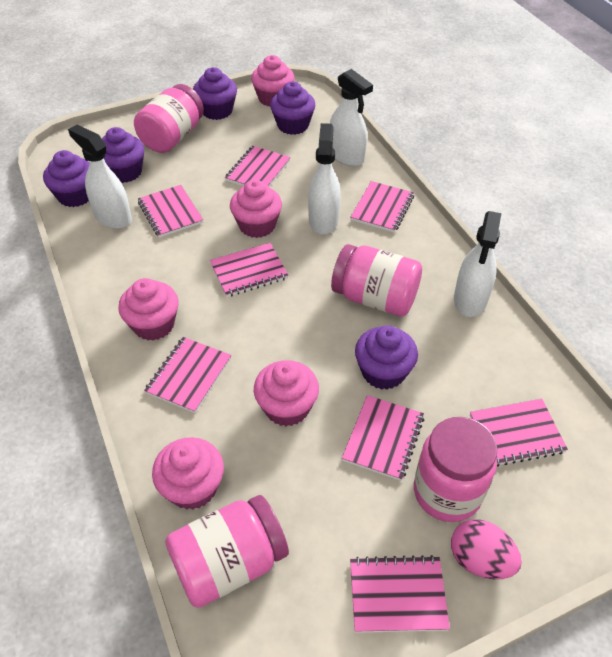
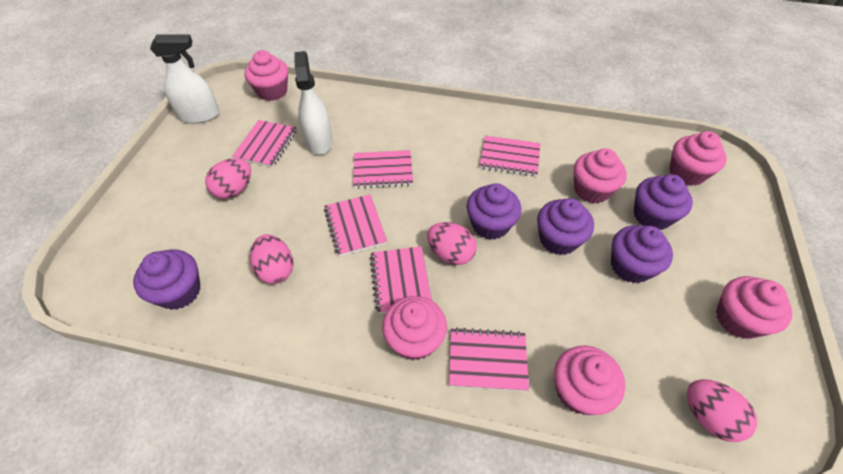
pink cupcake: 5 -> 6
pink egg: 1 -> 4
pink jar: 4 -> 0
pink notebook: 8 -> 6
white spray bottle: 4 -> 2

